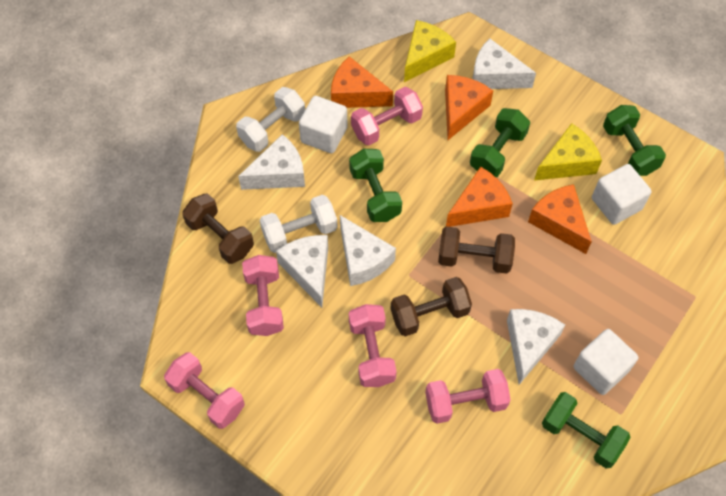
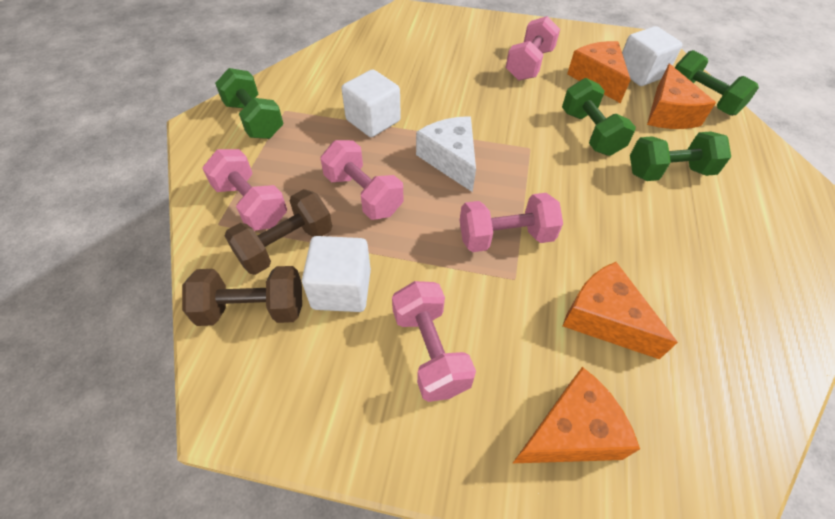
brown dumbbell: 3 -> 2
white cheese: 5 -> 1
white dumbbell: 2 -> 0
yellow cheese: 2 -> 0

